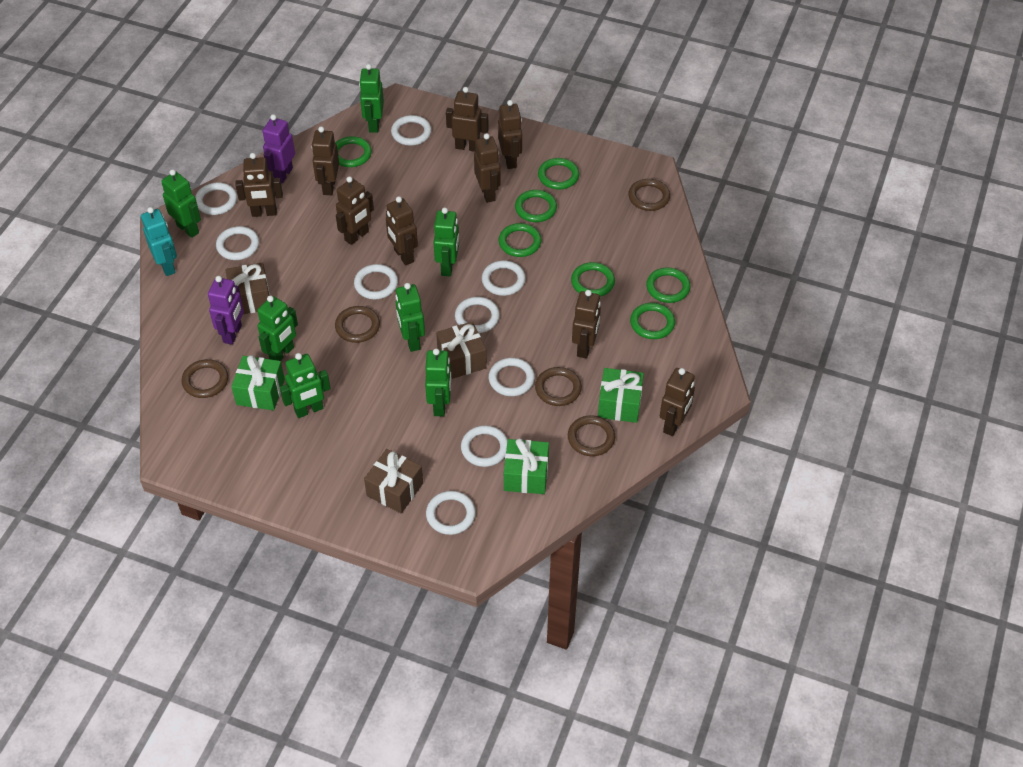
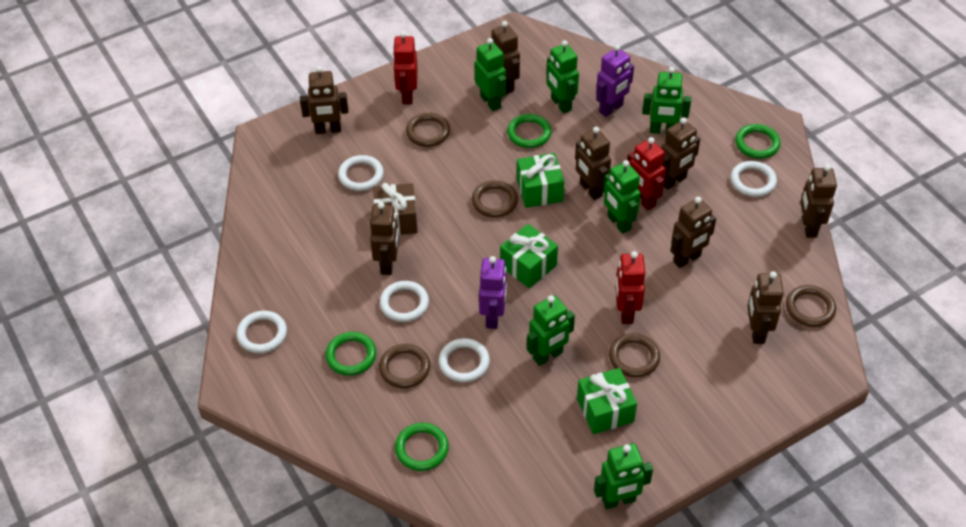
brown gift: 3 -> 1
brown robot: 9 -> 8
green ring: 7 -> 4
green robot: 7 -> 6
red robot: 0 -> 3
turquoise robot: 1 -> 0
white ring: 9 -> 5

